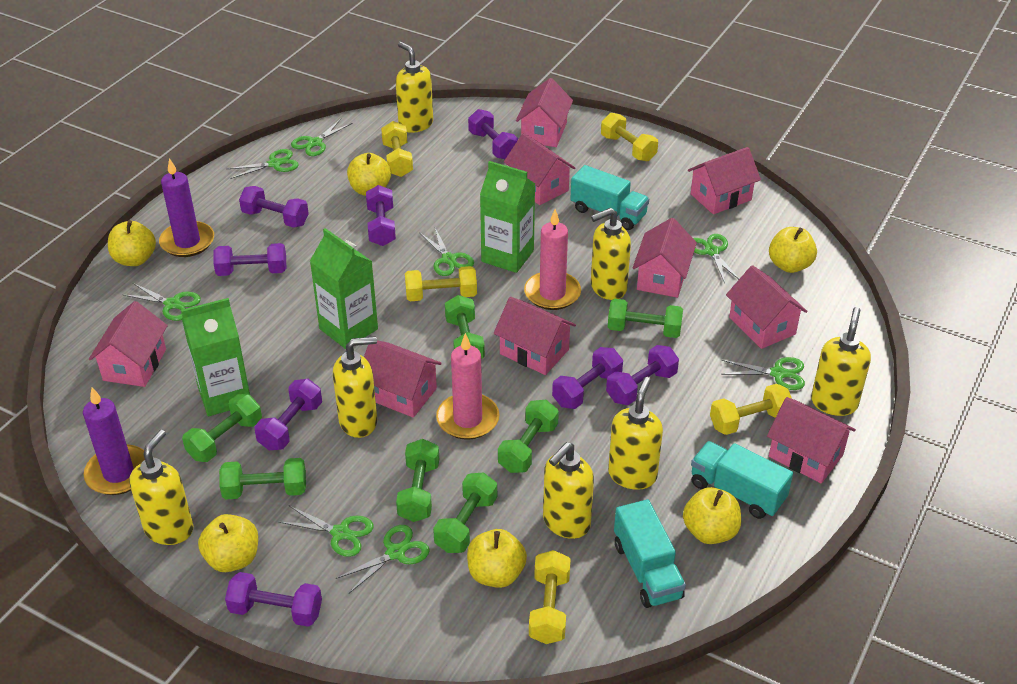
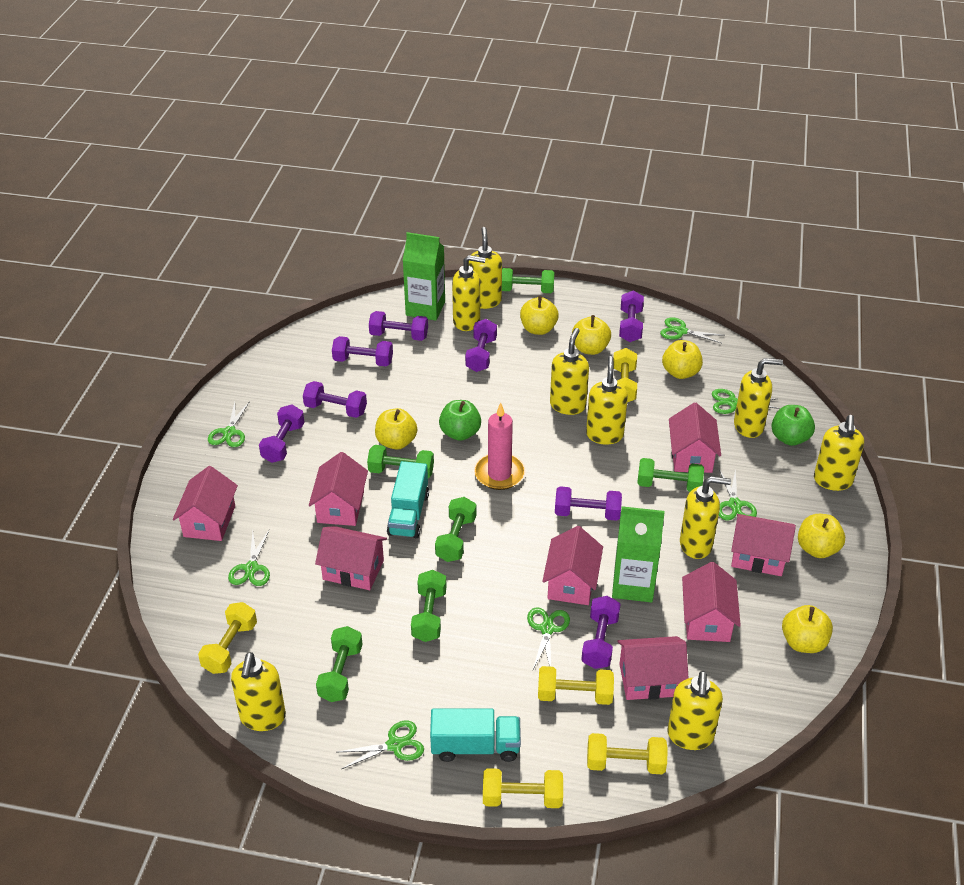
green apple: 0 -> 2
green carton: 3 -> 2
green dumbbell: 7 -> 6
green scissors: 8 -> 7
pink candle: 2 -> 1
pink house: 9 -> 8
purple candle: 2 -> 0
turquoise truck: 3 -> 2
yellow soap dispenser: 7 -> 9

